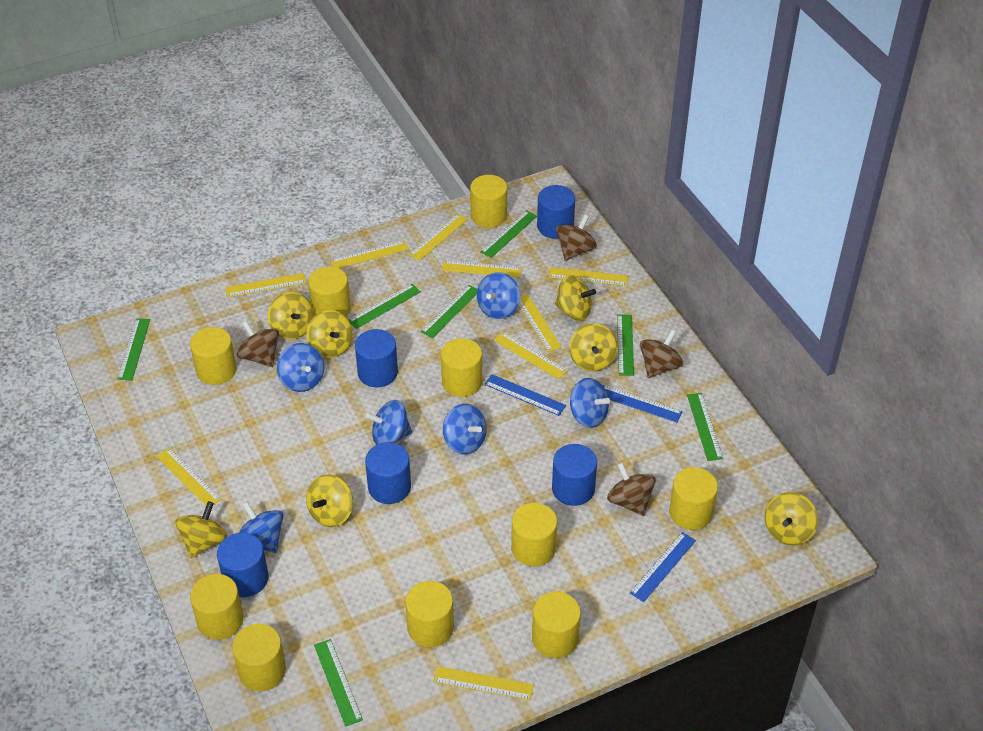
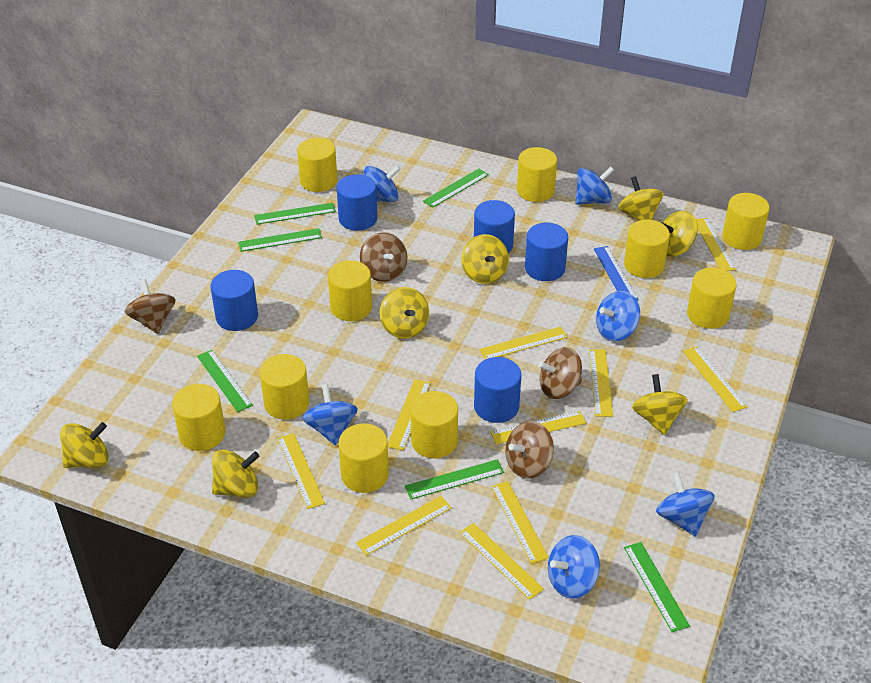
blue ruler: 3 -> 1
green ruler: 7 -> 6
yellow ruler: 9 -> 10

